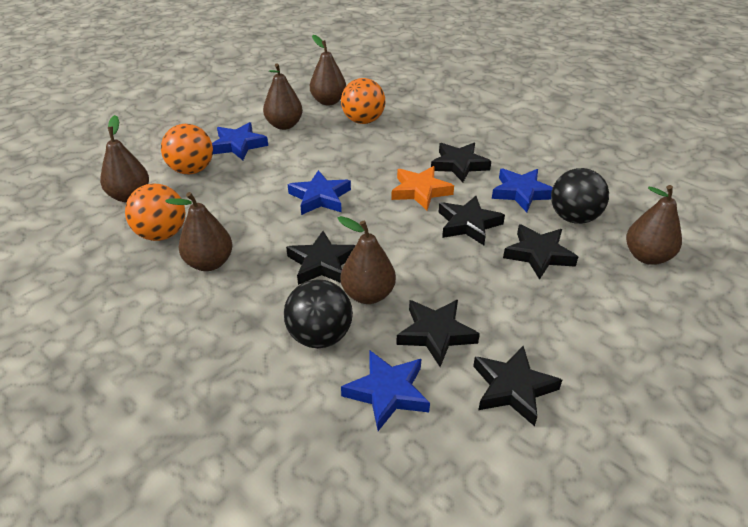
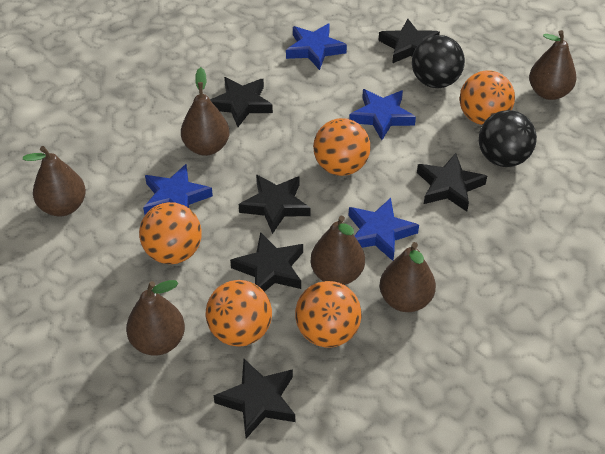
orange ball: 3 -> 5
orange star: 1 -> 0

